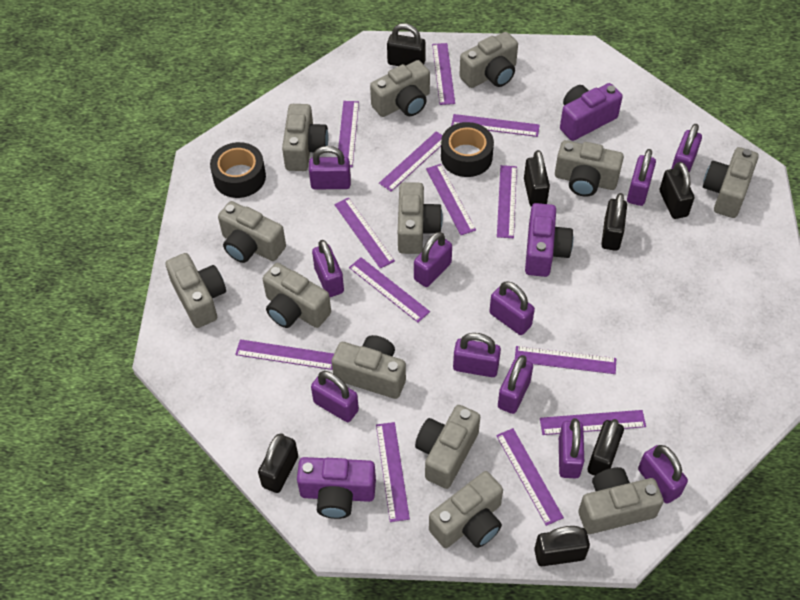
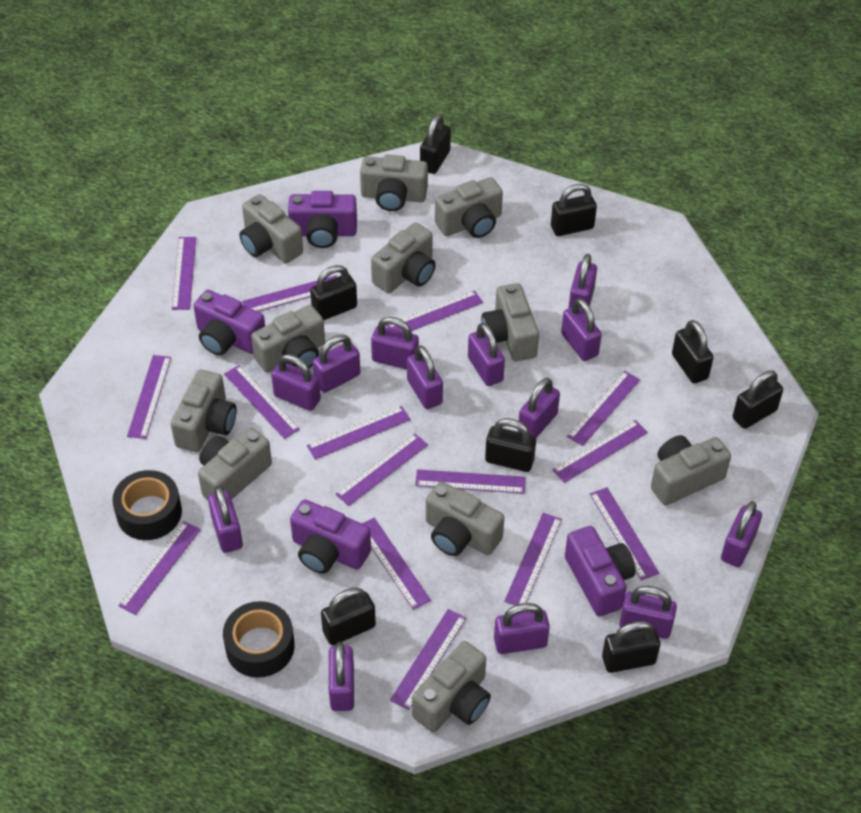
black padlock: 7 -> 8
grey camera: 13 -> 11
purple camera: 3 -> 4
purple padlock: 11 -> 13
purple ruler: 13 -> 15

